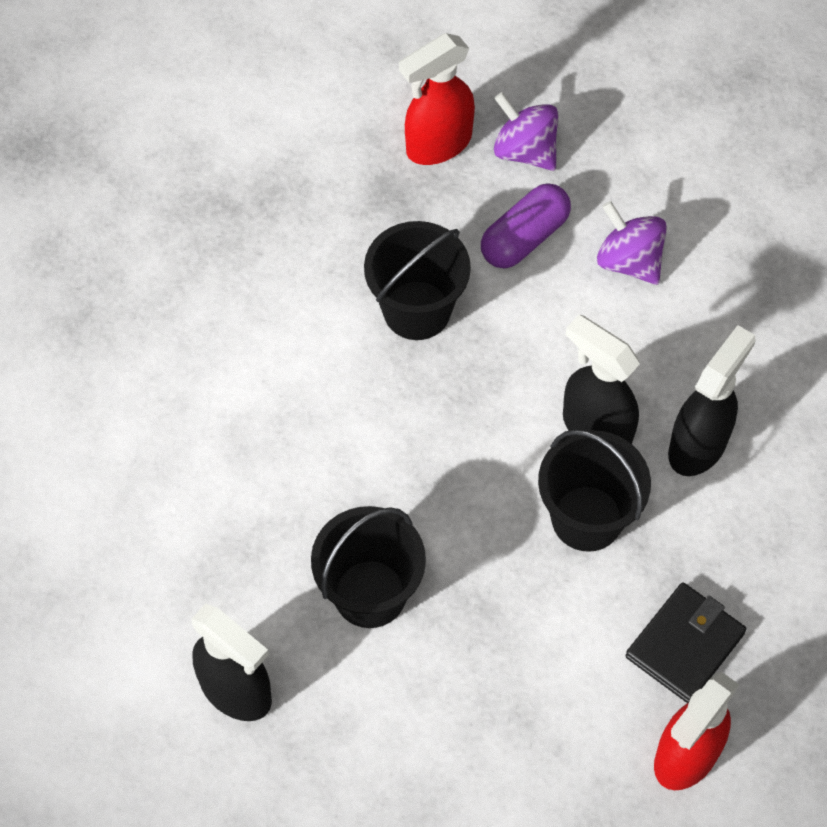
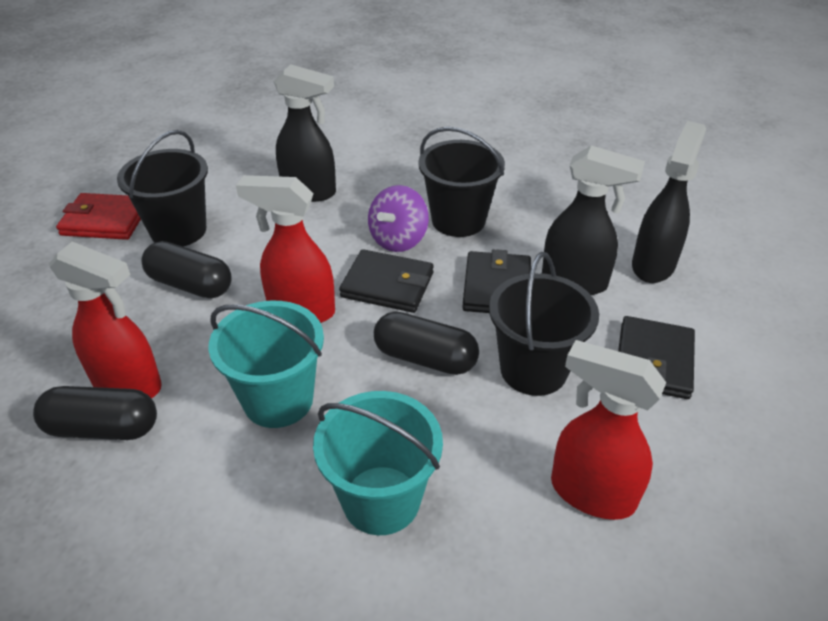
black capsule: 0 -> 3
black wallet: 1 -> 3
purple capsule: 1 -> 0
purple spinning top: 2 -> 1
red spray bottle: 2 -> 3
red wallet: 0 -> 1
turquoise bucket: 0 -> 2

